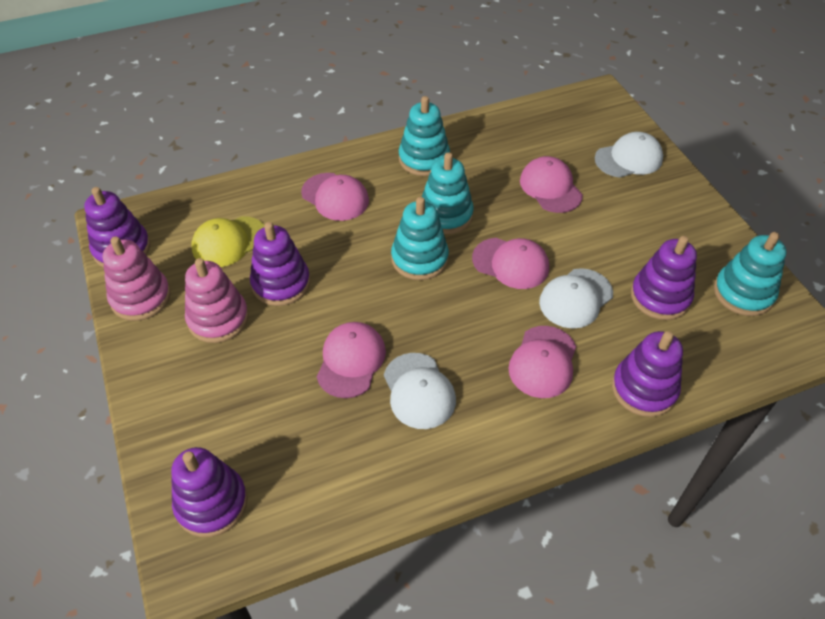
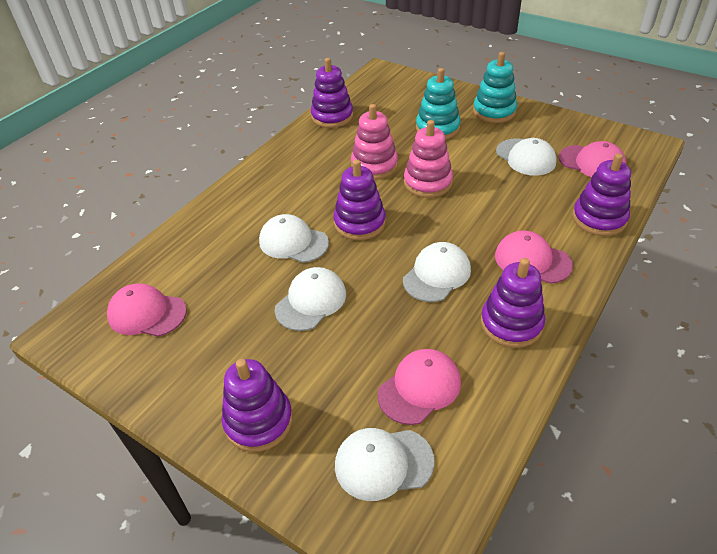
pink cap: 5 -> 4
turquoise stacking toy: 4 -> 2
white cap: 3 -> 5
yellow cap: 1 -> 0

